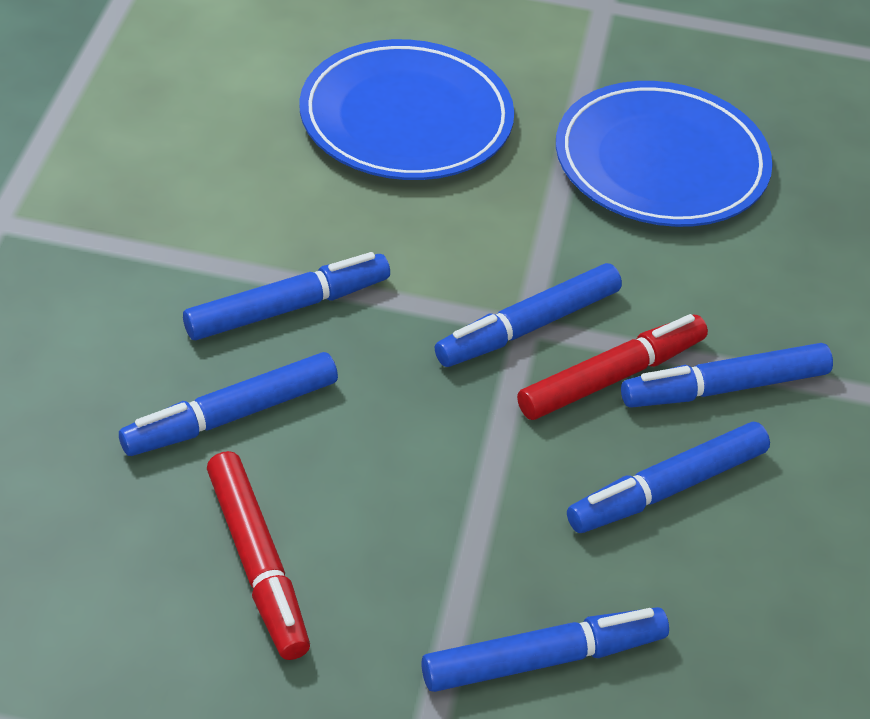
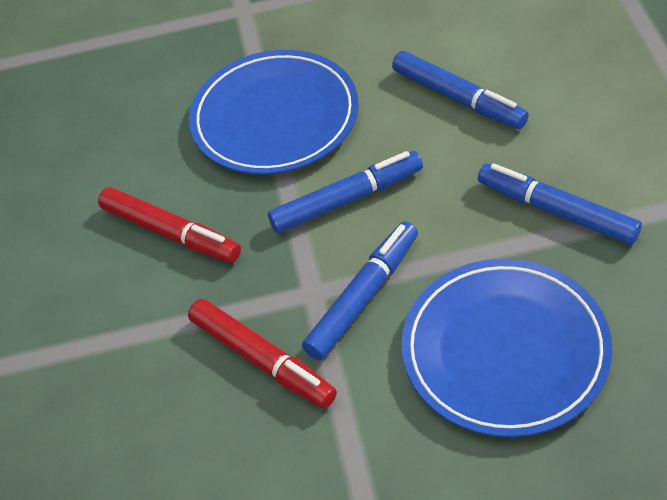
blue marker: 6 -> 4

